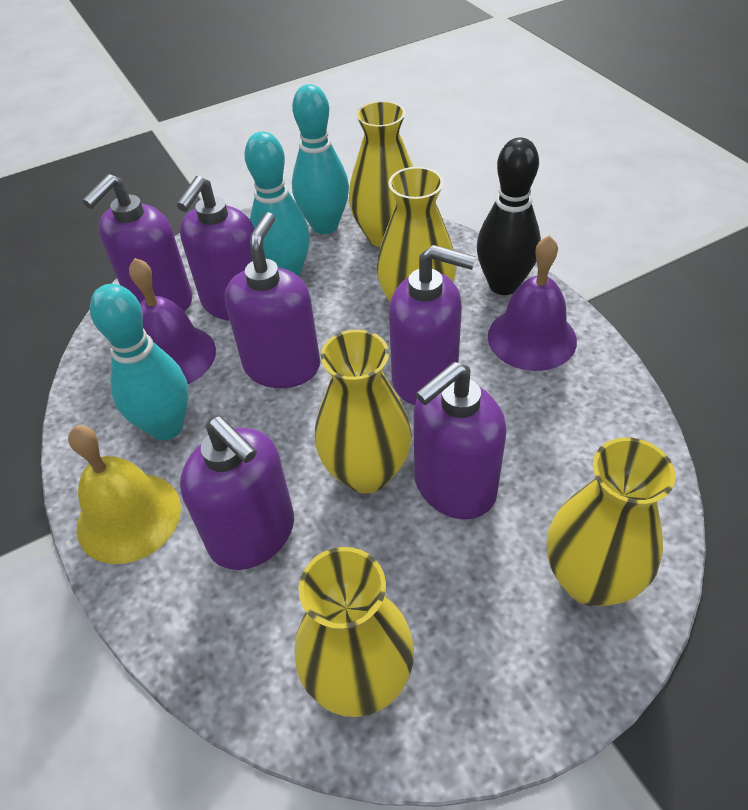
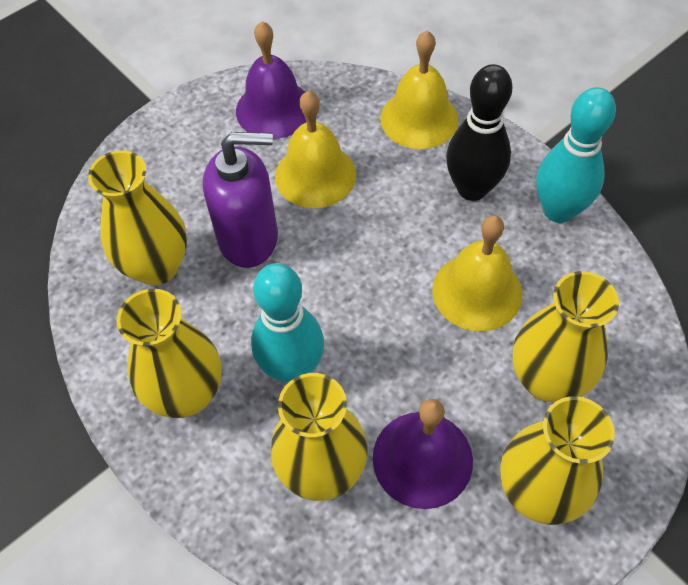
purple soap dispenser: 6 -> 1
turquoise bowling pin: 3 -> 2
yellow bell: 1 -> 3

